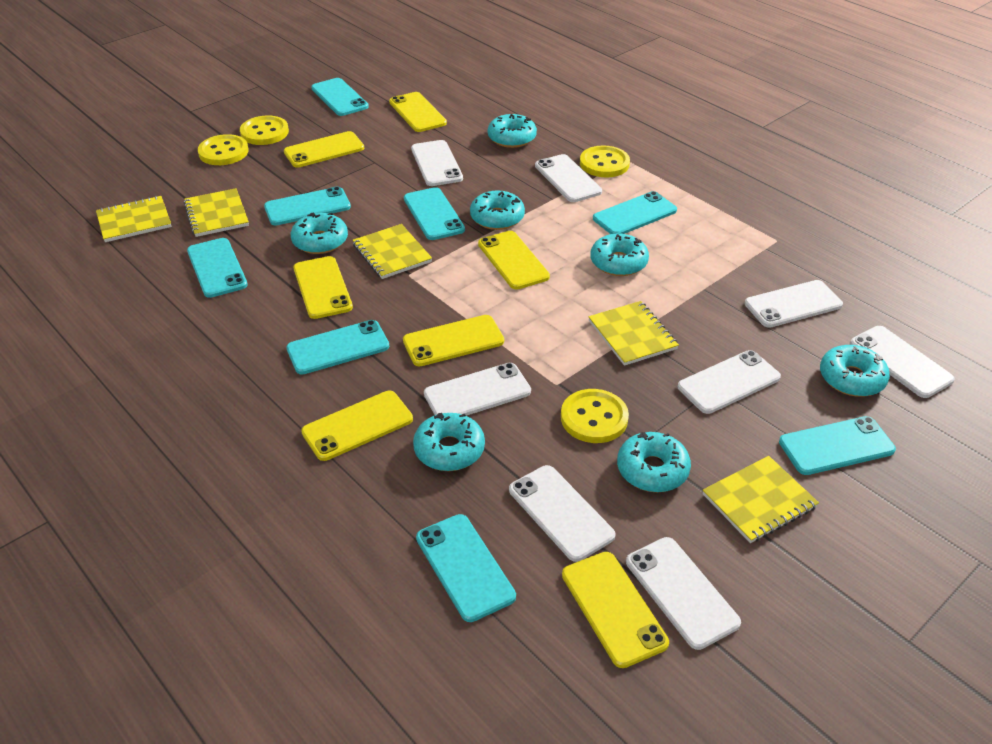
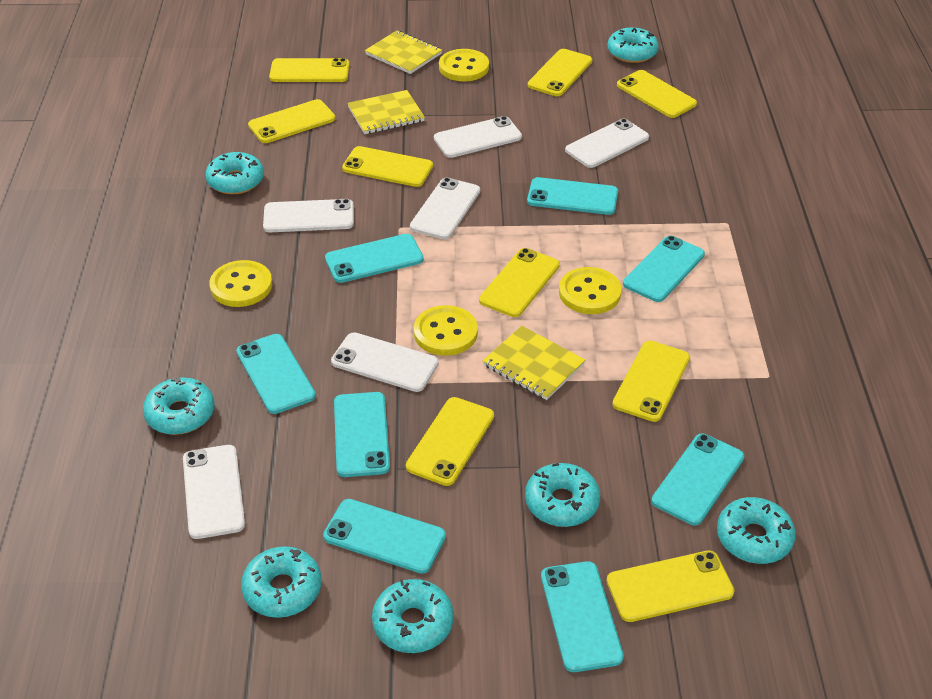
white phone: 8 -> 6
yellow notebook: 5 -> 3
yellow phone: 7 -> 9

